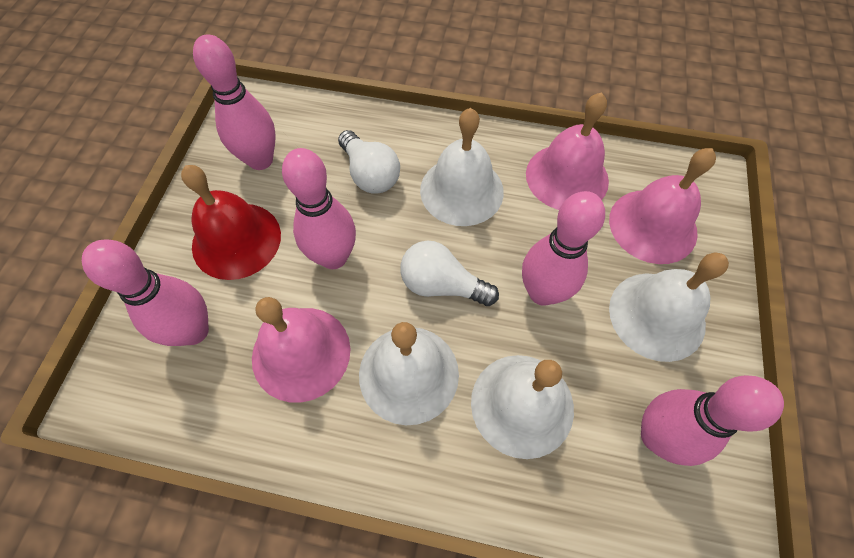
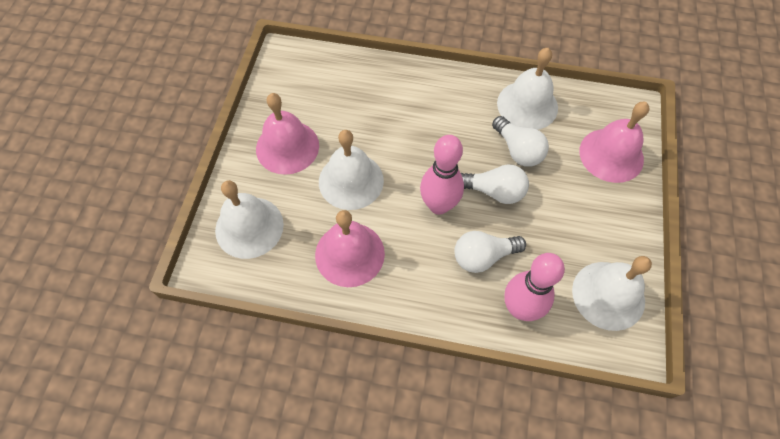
pink bowling pin: 5 -> 2
red bell: 1 -> 0
white light bulb: 2 -> 3

